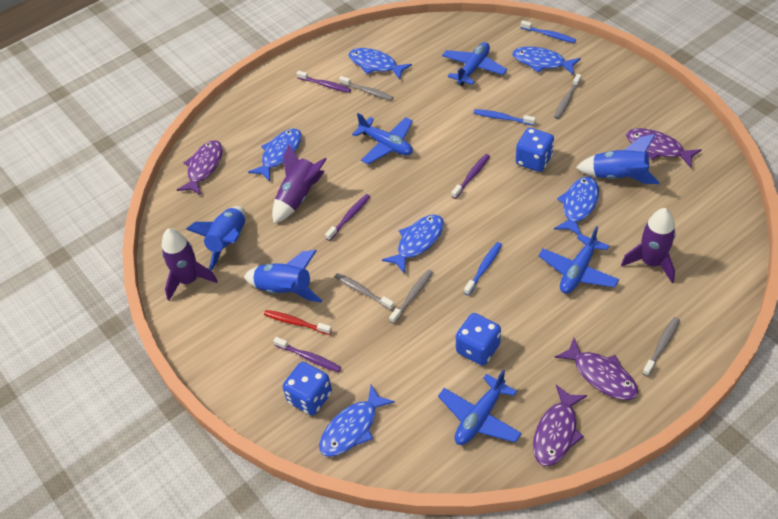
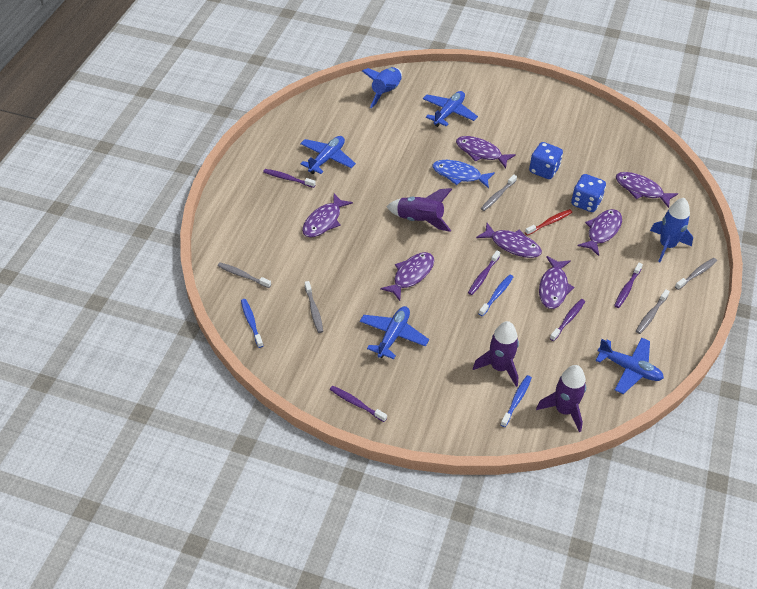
blue dice: 3 -> 2
blue fish: 6 -> 1
blue rocket: 3 -> 2
purple fish: 4 -> 7
purple toothbrush: 4 -> 5

